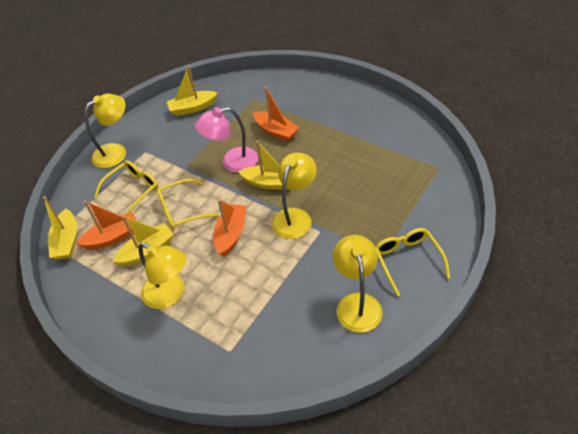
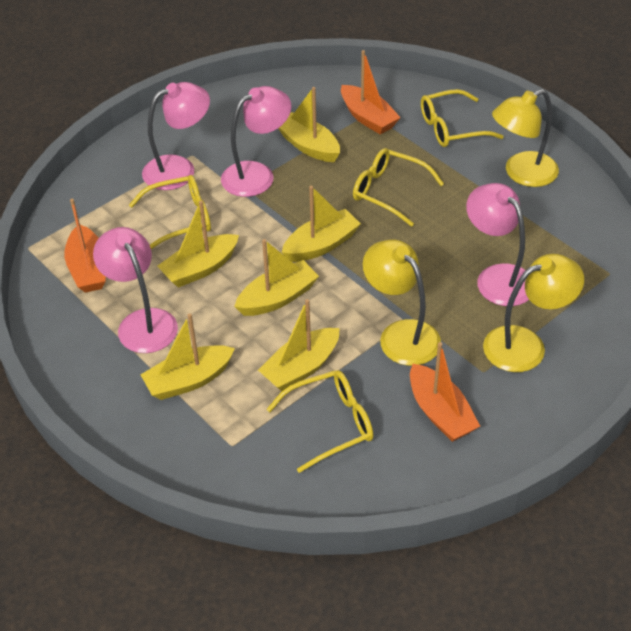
pink lamp: 1 -> 4
yellow boat: 4 -> 6
yellow glasses: 3 -> 4
yellow lamp: 4 -> 3

